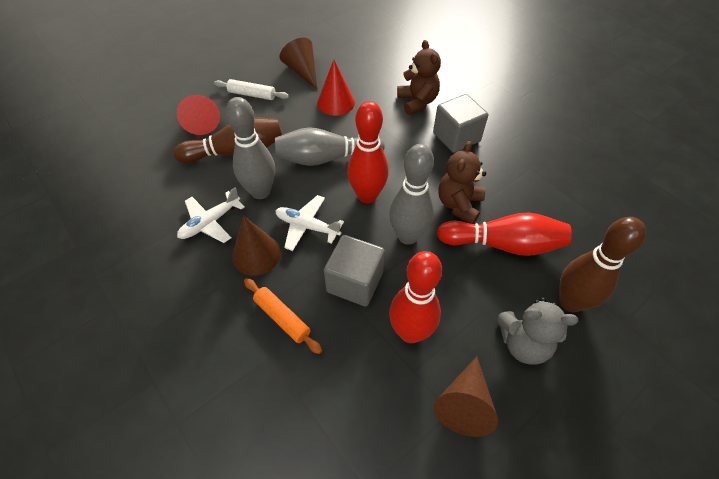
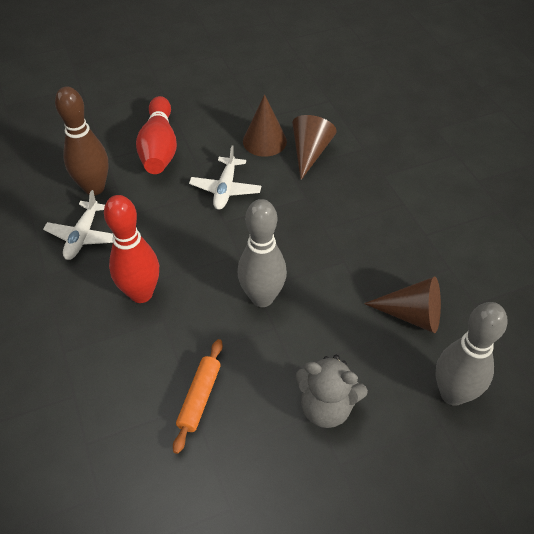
brown bowling pin: 2 -> 1
brown teddy bear: 2 -> 0
grey bowling pin: 3 -> 2
grey cube: 2 -> 0
red bowling pin: 3 -> 2
red cone: 2 -> 0
white rolling pin: 1 -> 0

